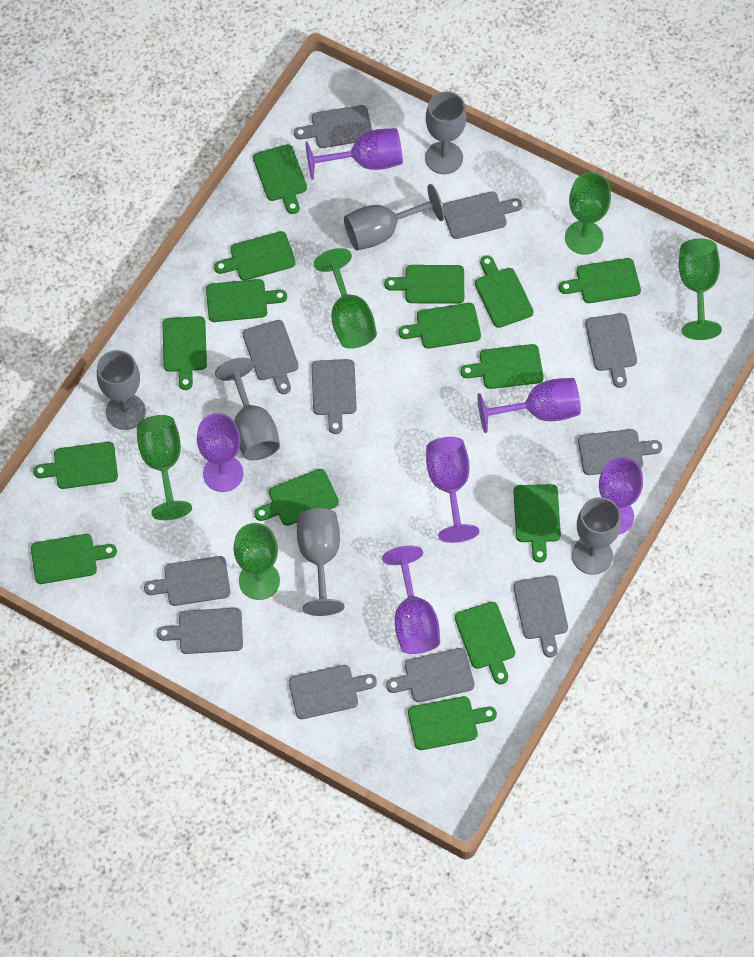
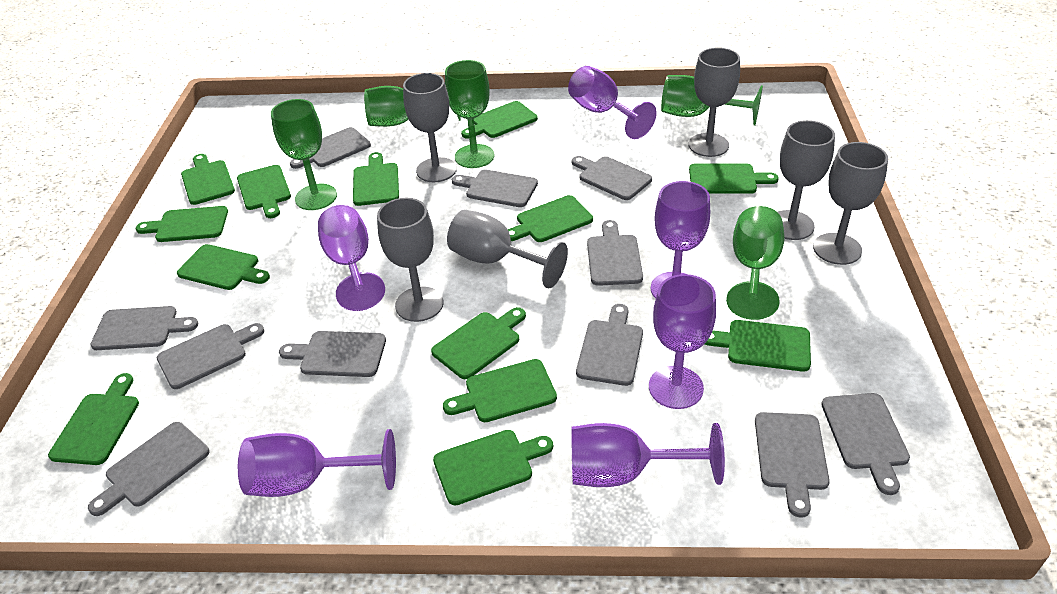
green cutting board: 15 -> 13

